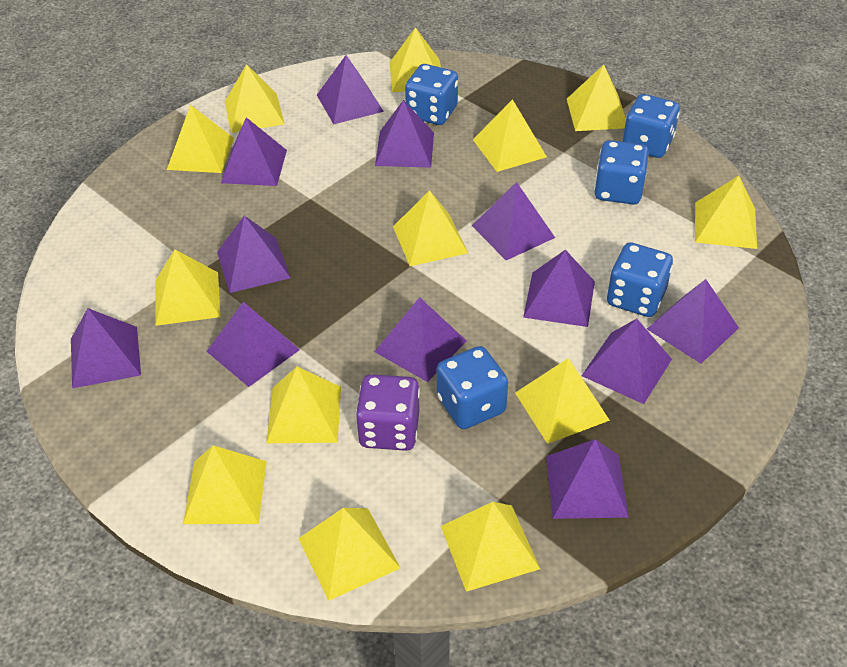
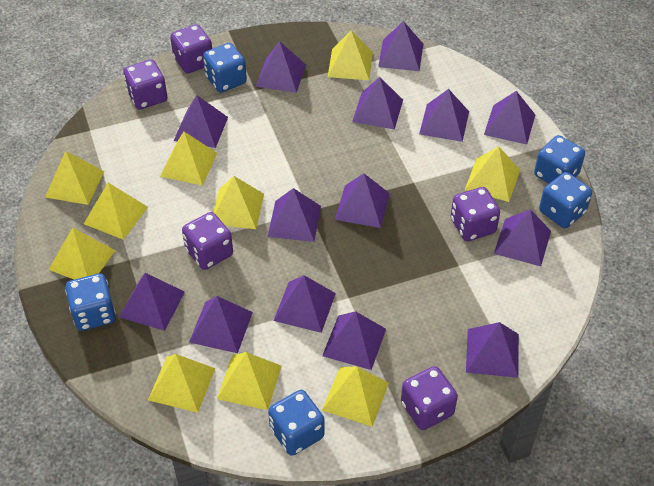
purple dice: 1 -> 5
purple pyramid: 12 -> 14
yellow pyramid: 13 -> 10

